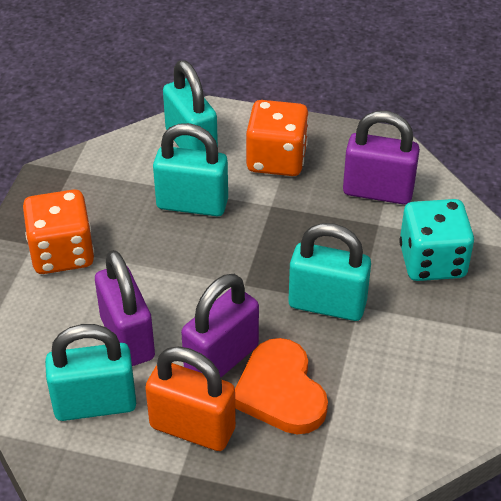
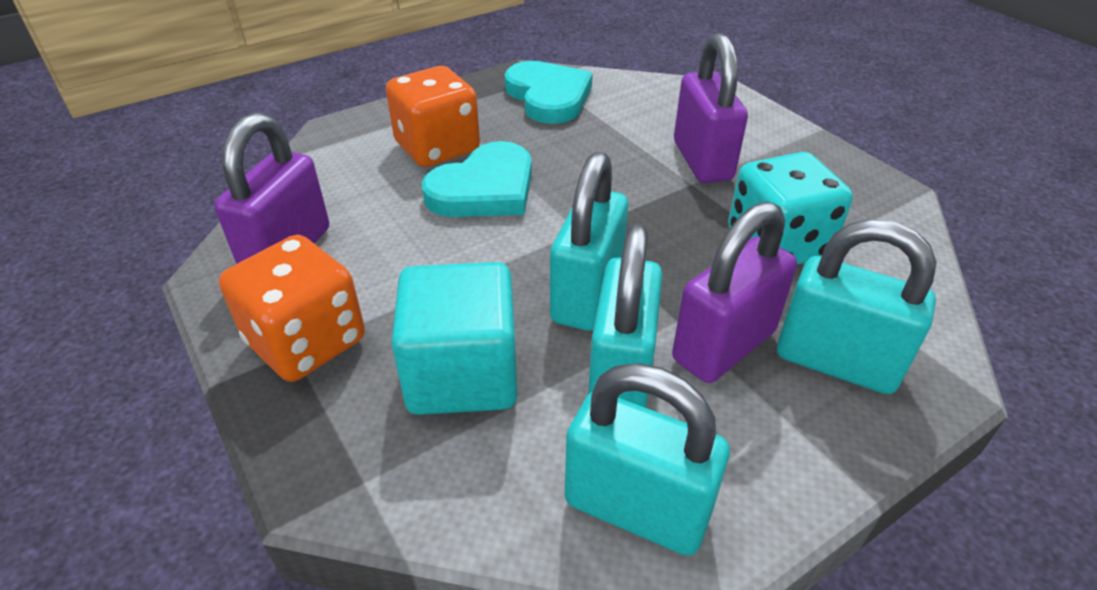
orange heart: 1 -> 0
orange padlock: 1 -> 0
turquoise cube: 0 -> 1
turquoise heart: 0 -> 2

